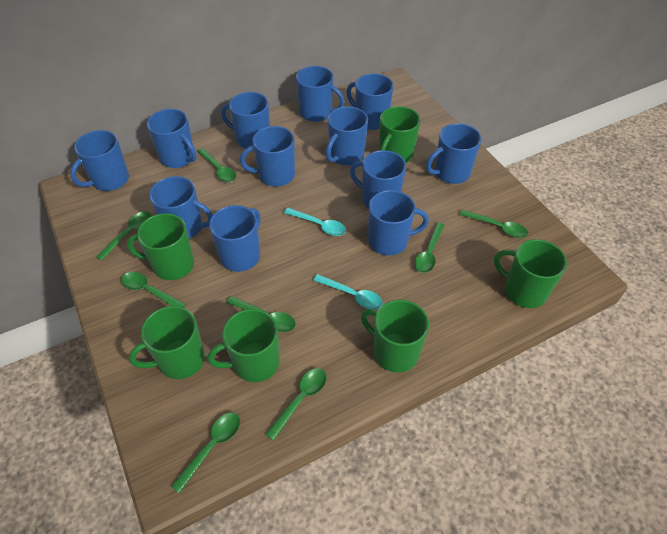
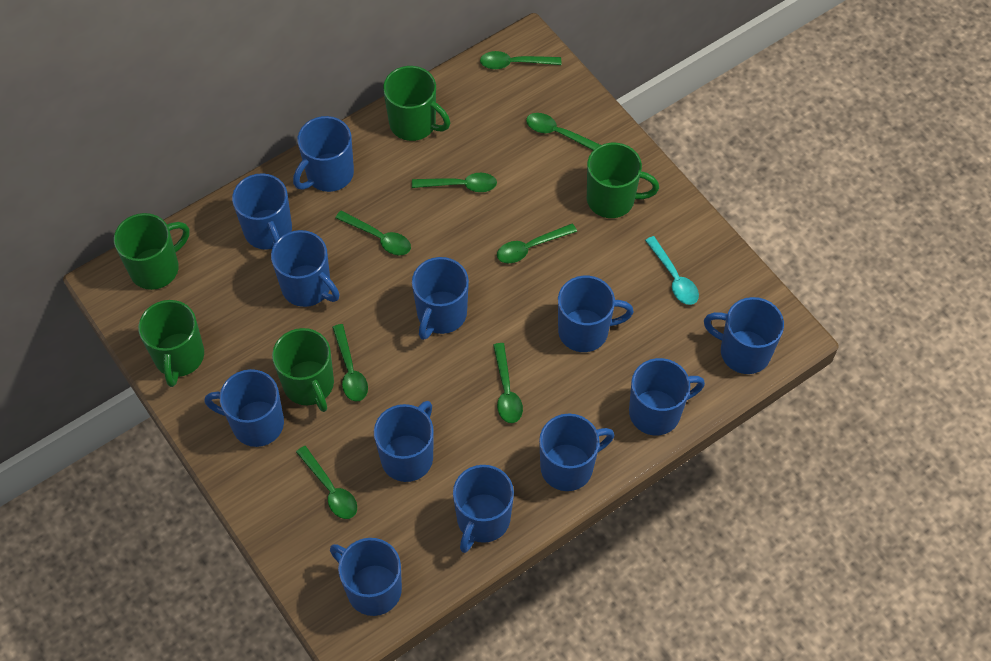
green mug: 6 -> 5
turquoise spoon: 2 -> 1

